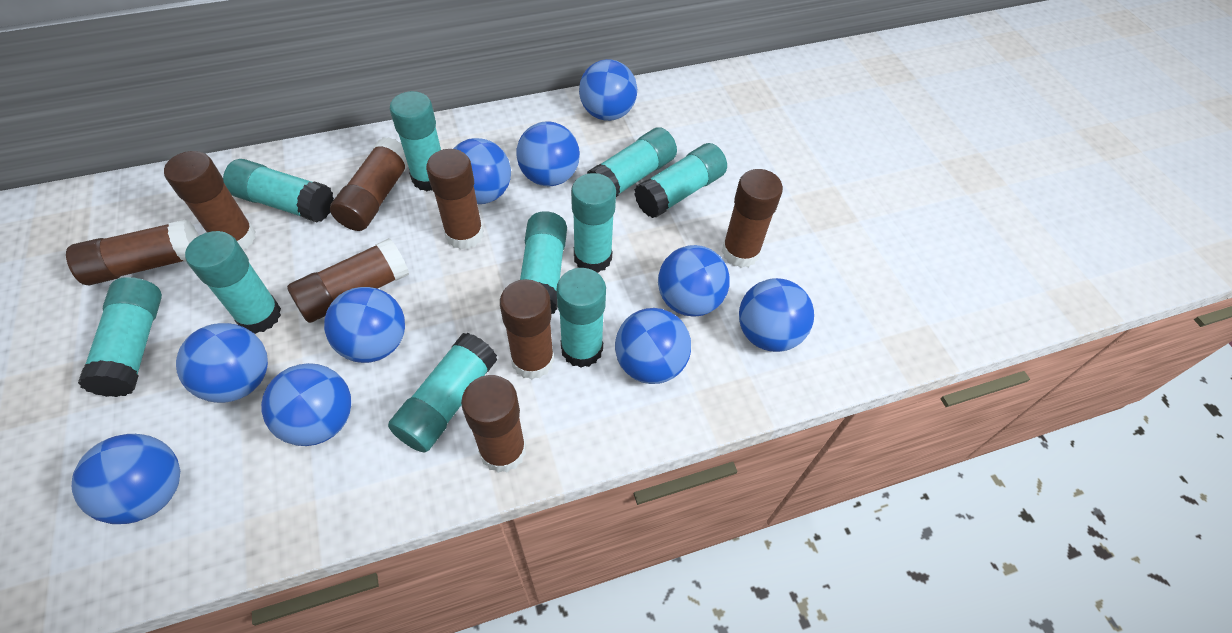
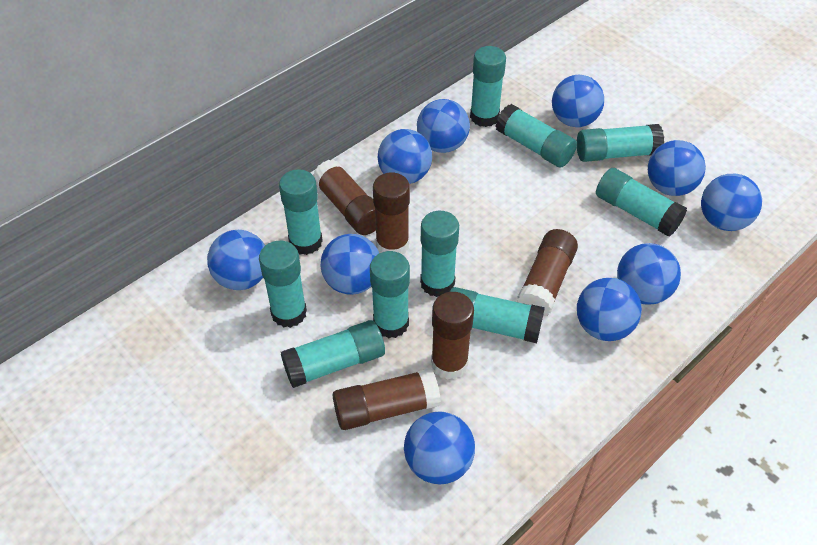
brown glue stick: 8 -> 5

